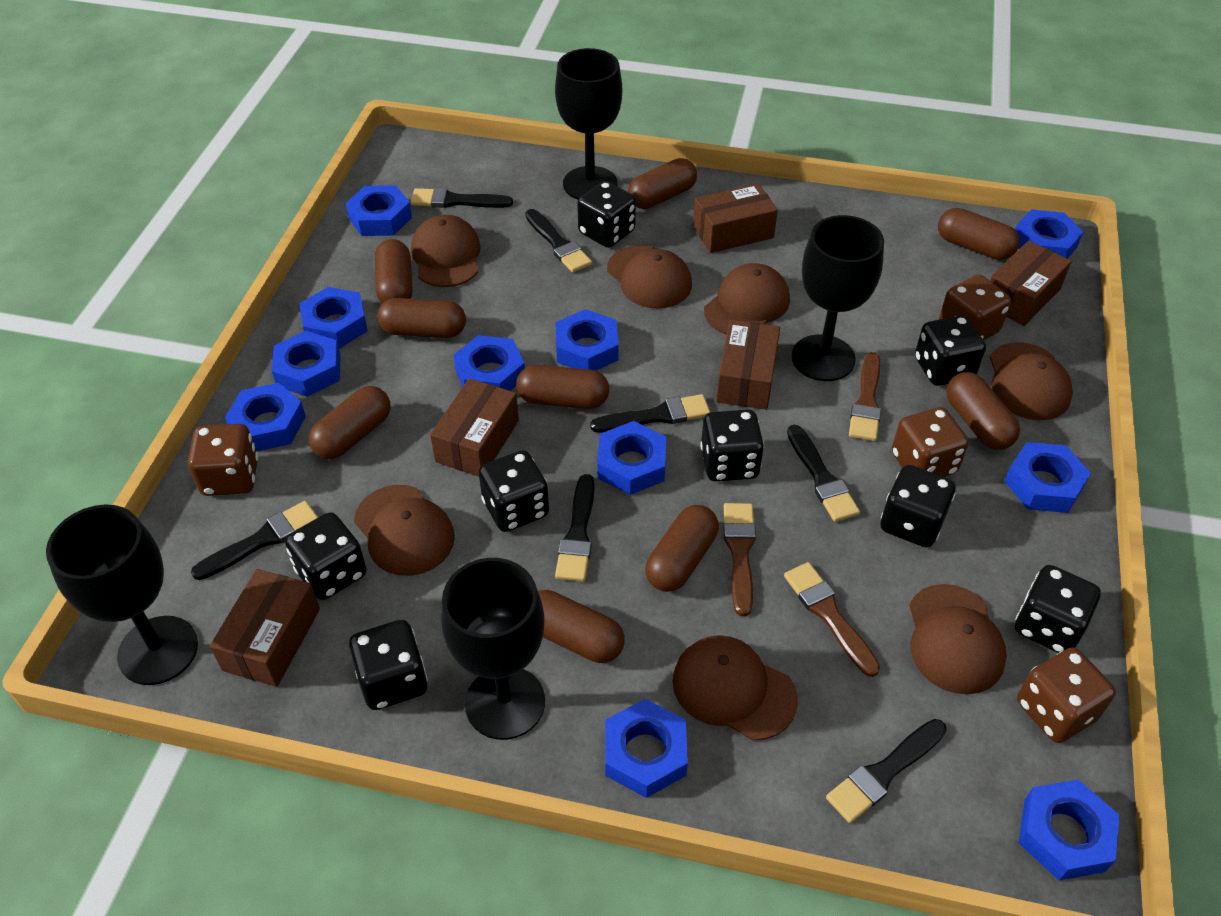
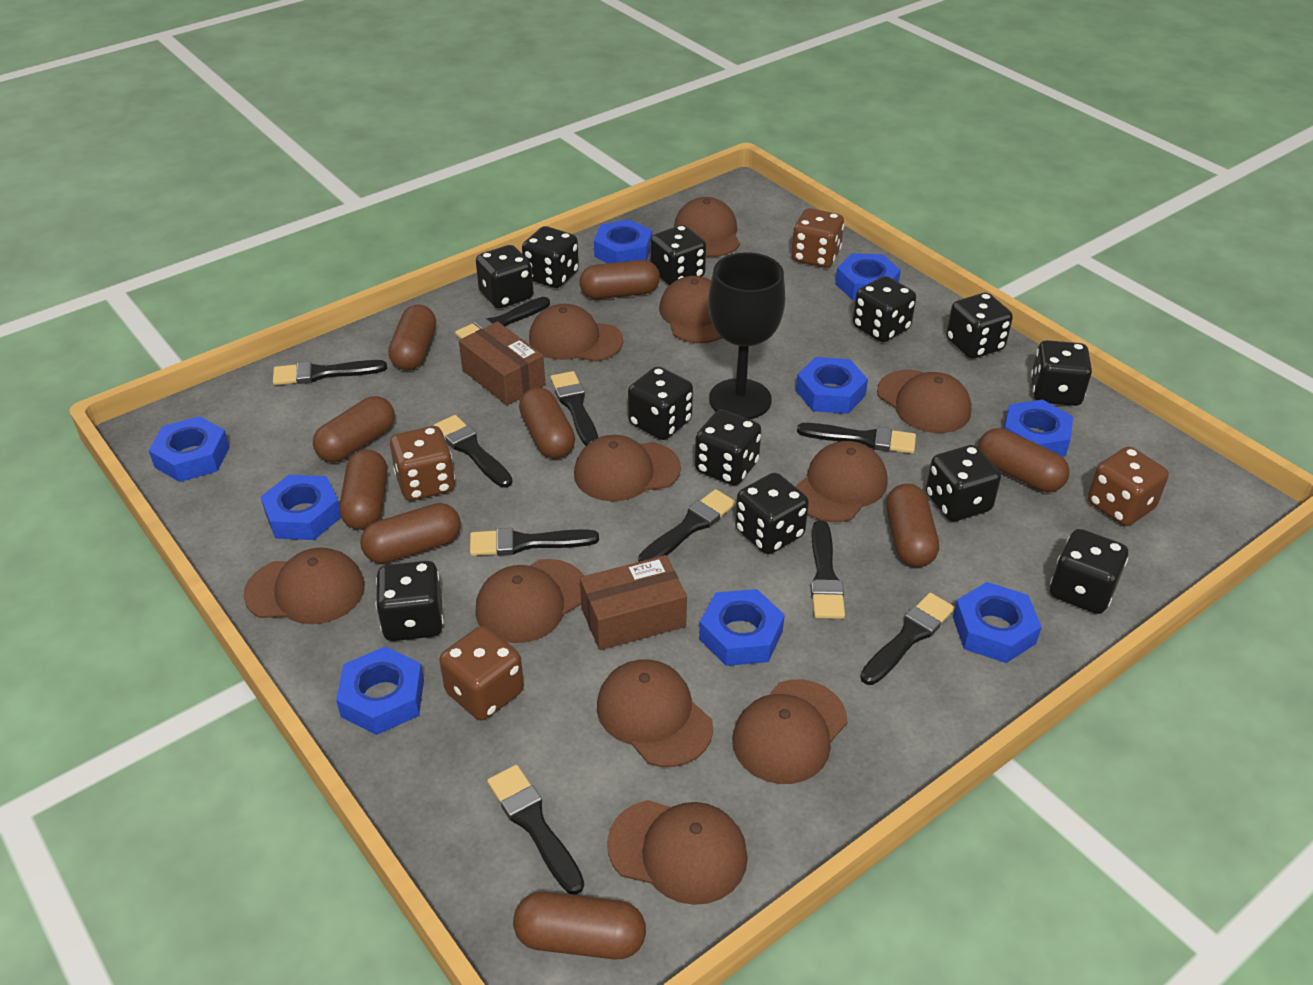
black brush: 7 -> 10
black dice: 8 -> 12
black goblet: 4 -> 1
blue nut: 11 -> 9
brown box: 5 -> 2
brown brush: 3 -> 0
brown cap: 7 -> 11

